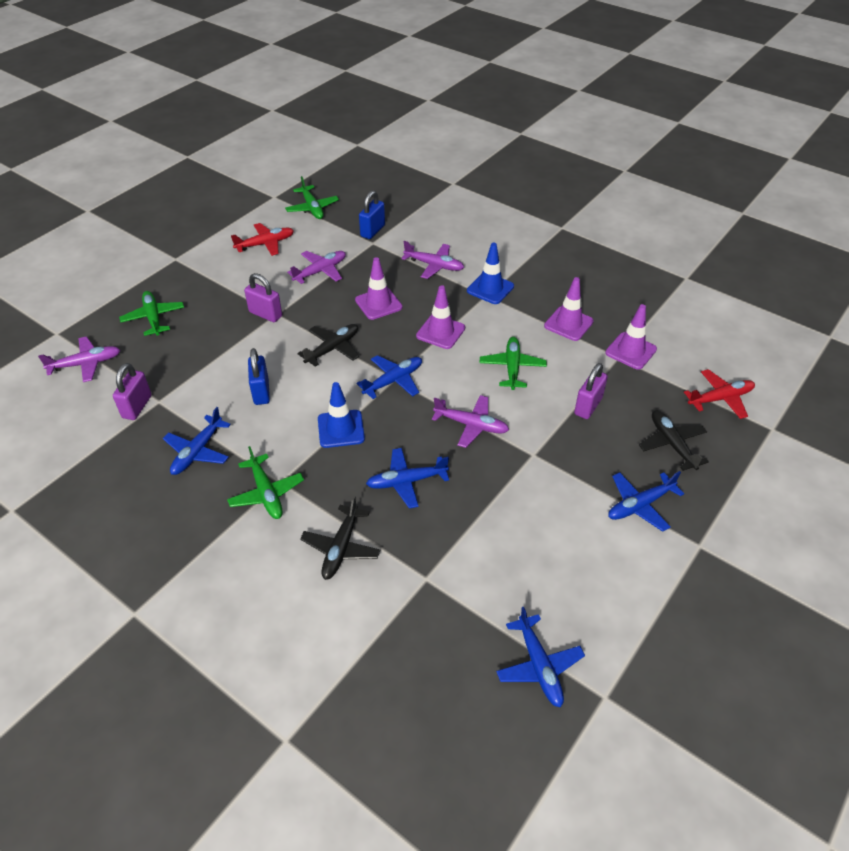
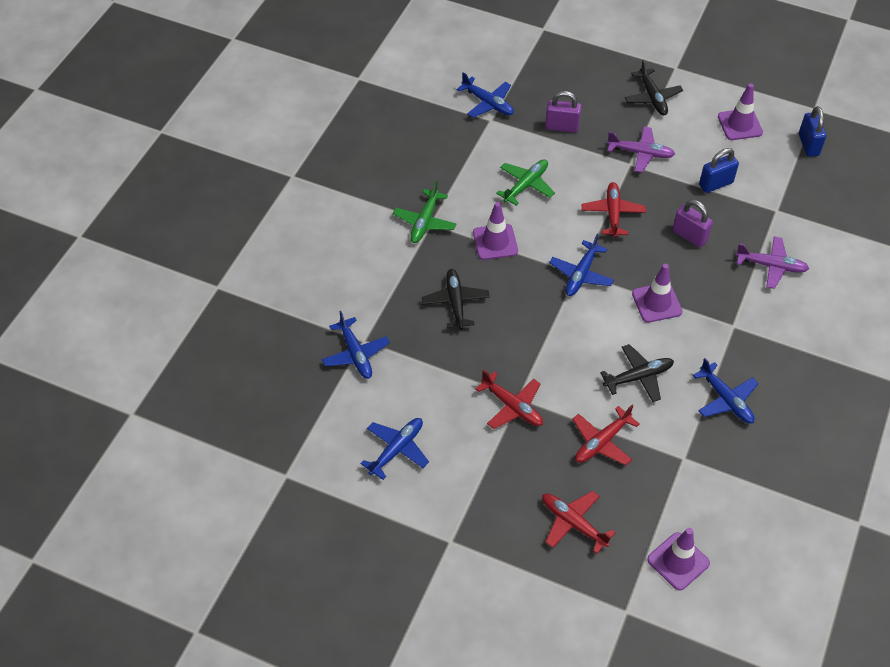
blue traffic cone: 2 -> 0
green plane: 4 -> 2
purple padlock: 3 -> 2
purple plane: 4 -> 2
red plane: 2 -> 4

